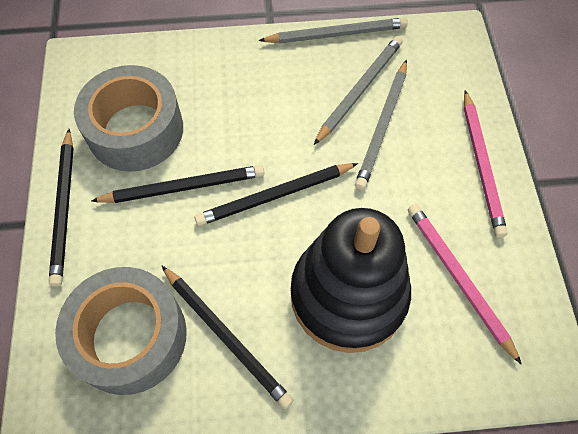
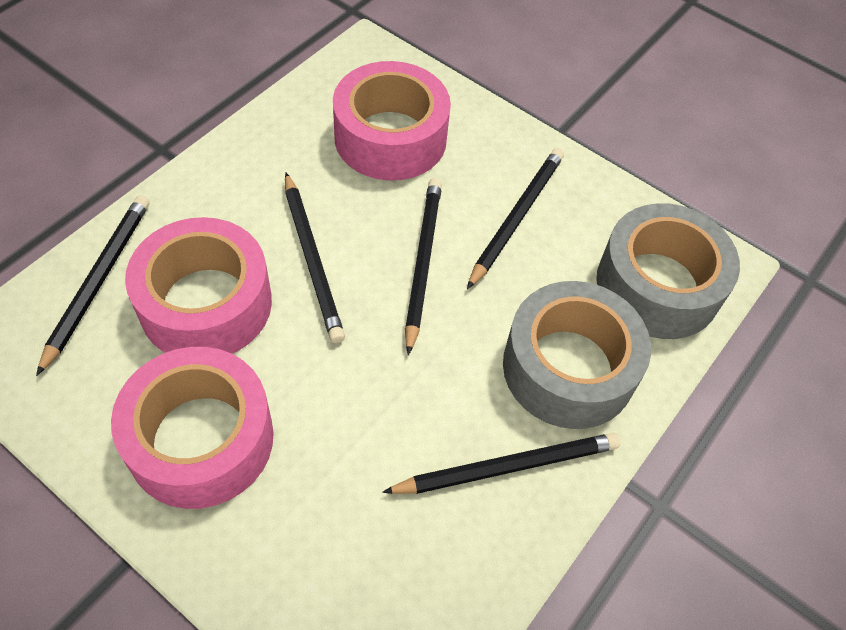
black pencil: 4 -> 5
black stacking toy: 1 -> 0
grey pencil: 3 -> 0
pink pencil: 2 -> 0
pink tape: 0 -> 3

